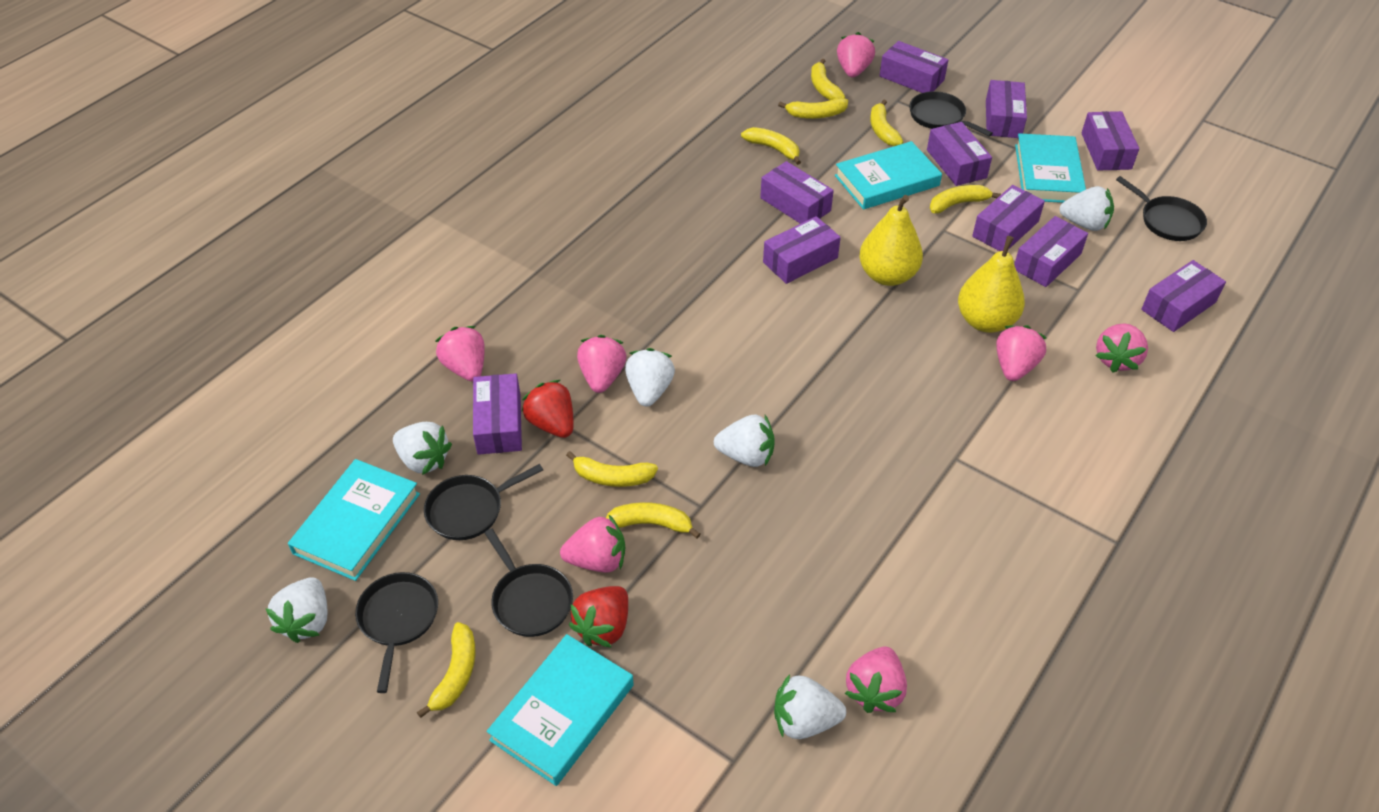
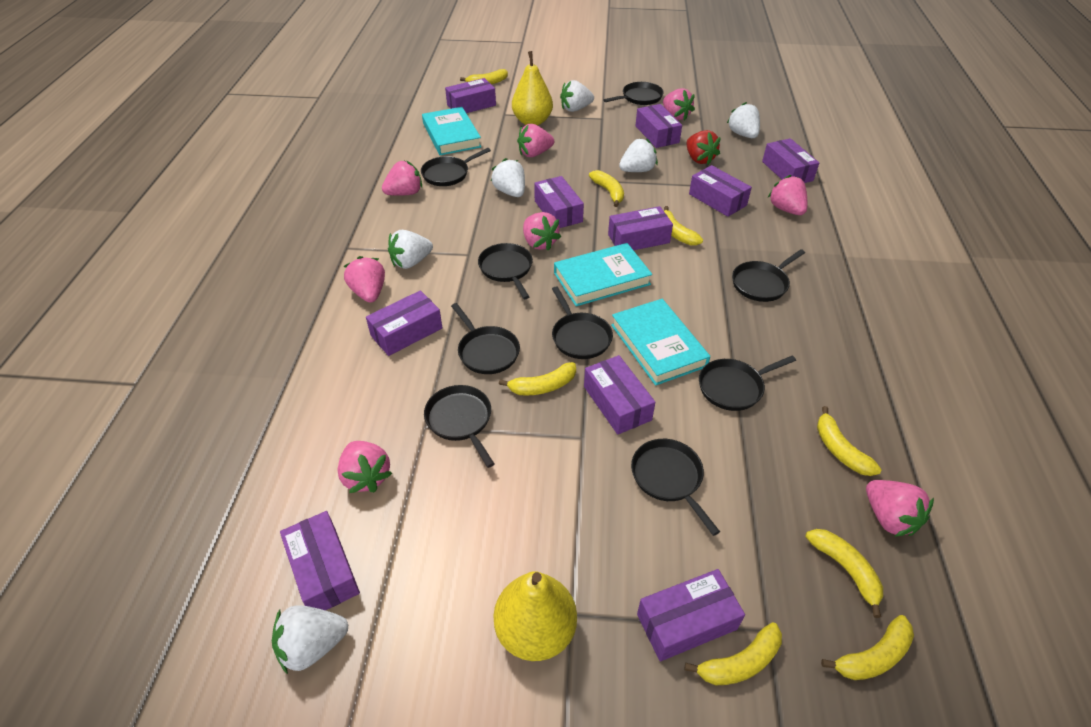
black pan: 5 -> 9
pink strawberry: 7 -> 8
red strawberry: 2 -> 1
turquoise book: 4 -> 3

